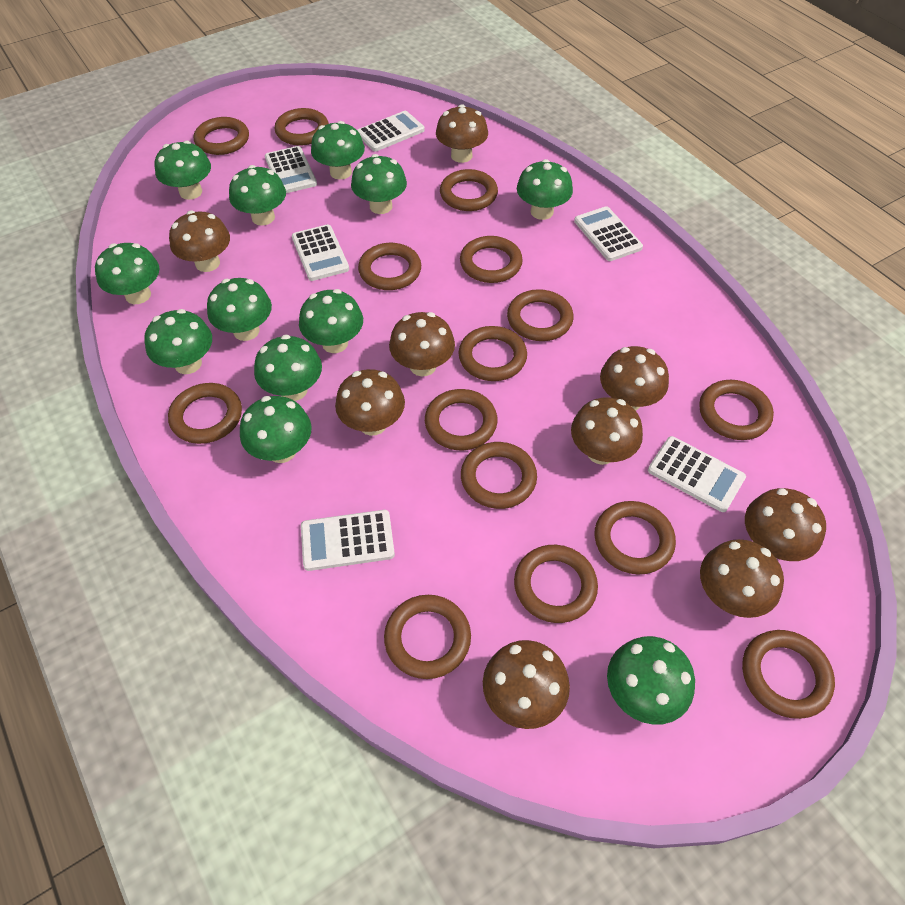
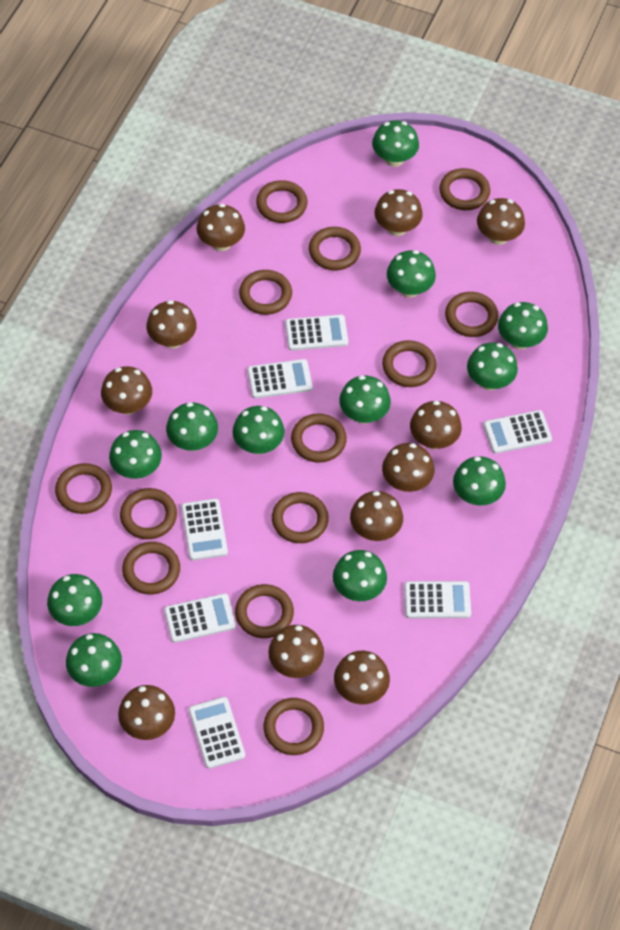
brown mushroom: 9 -> 11
brown ring: 15 -> 13
white calculator: 6 -> 7

